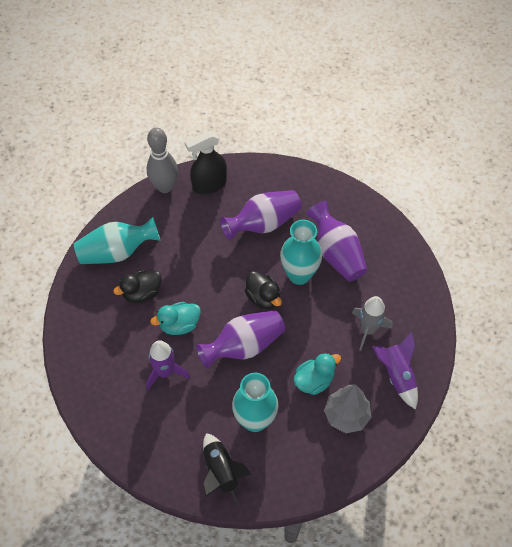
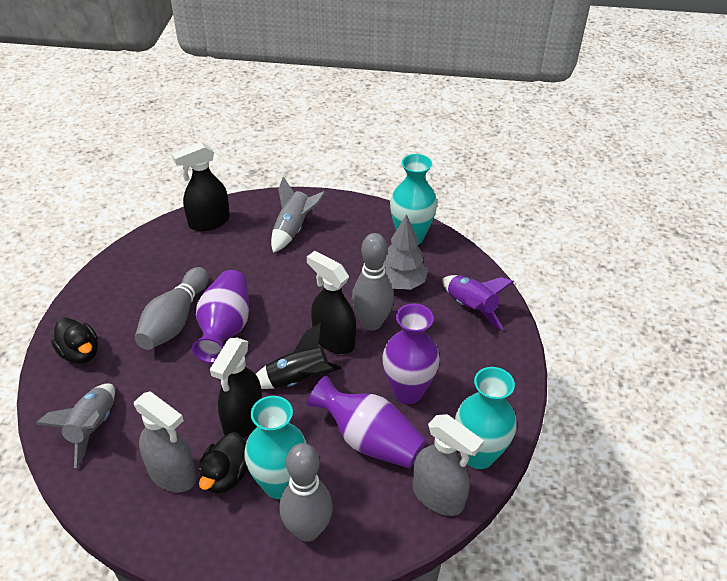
black spray bottle: 1 -> 3
grey bowling pin: 1 -> 3
grey rocket: 1 -> 2
grey spray bottle: 0 -> 2
purple rocket: 2 -> 1
turquoise duck: 2 -> 0

